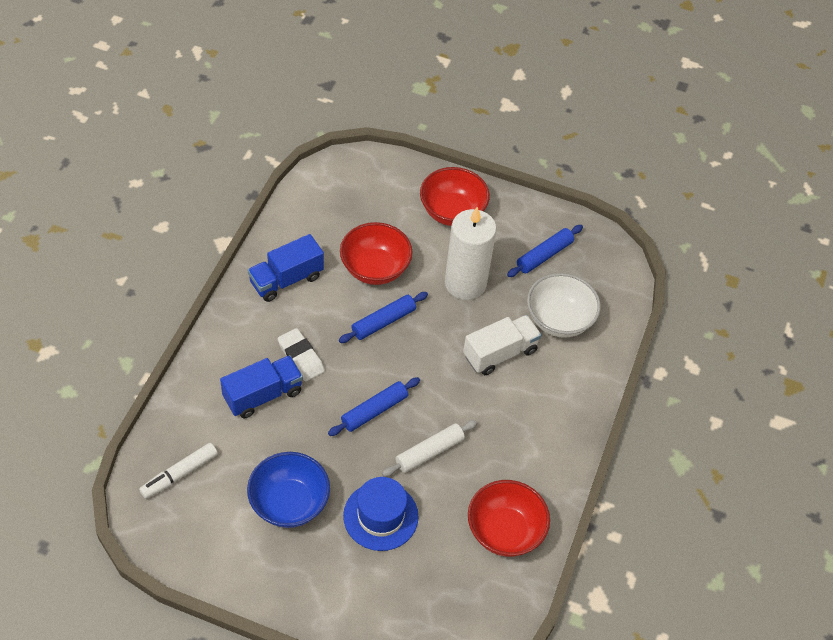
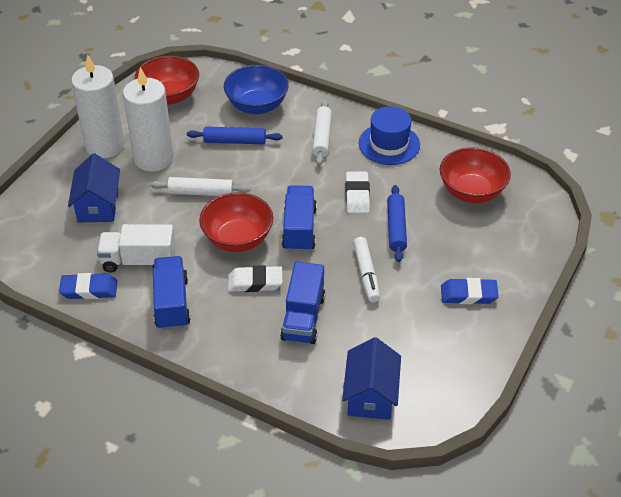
blue eraser: 0 -> 2
blue house: 0 -> 2
blue rolling pin: 3 -> 2
blue truck: 2 -> 3
white bowl: 1 -> 0
white candle: 1 -> 2
white eraser: 1 -> 2
white rolling pin: 1 -> 2

